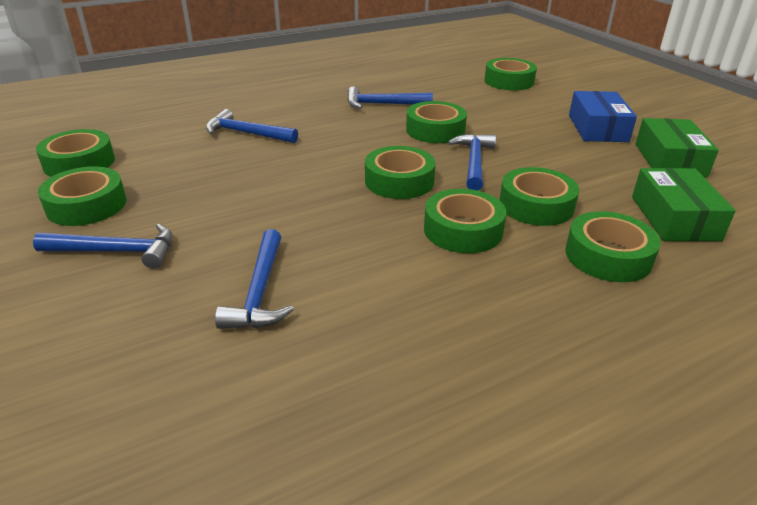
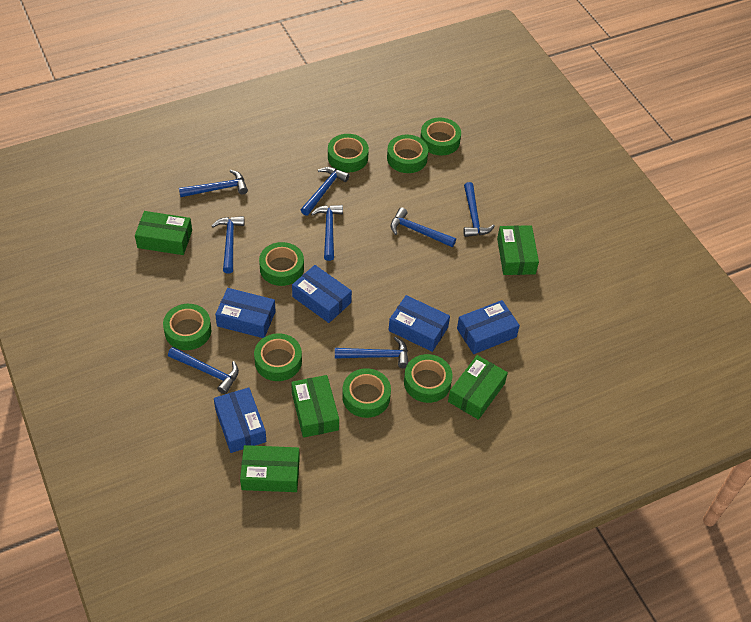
blue box: 1 -> 5
blue hammer: 5 -> 8
green box: 2 -> 5

